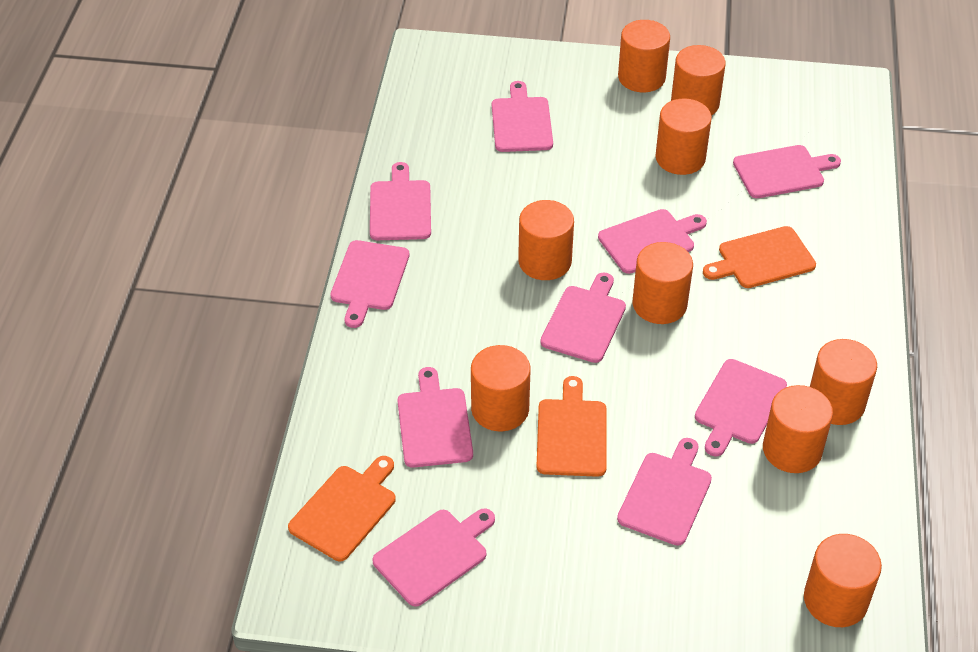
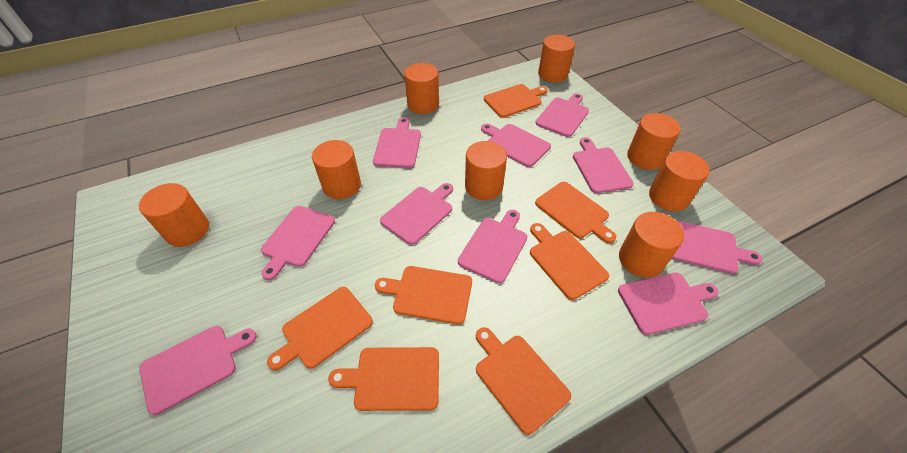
orange cutting board: 3 -> 7
orange cylinder: 9 -> 8

